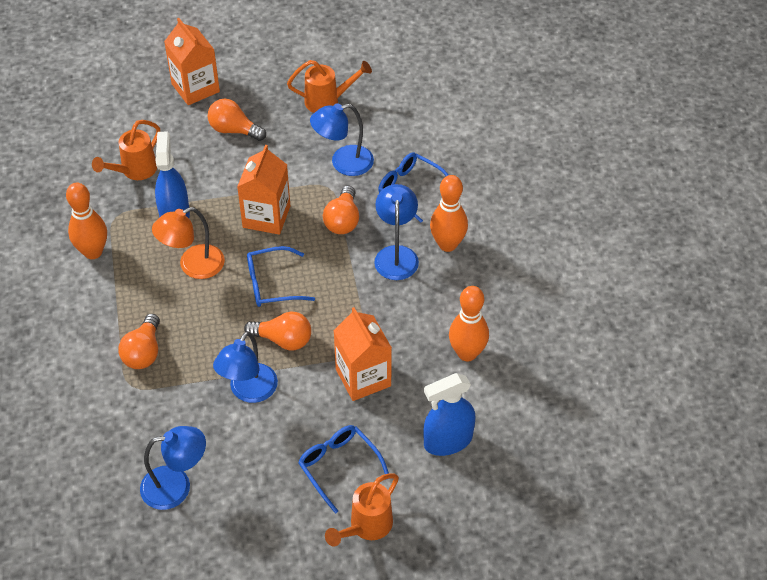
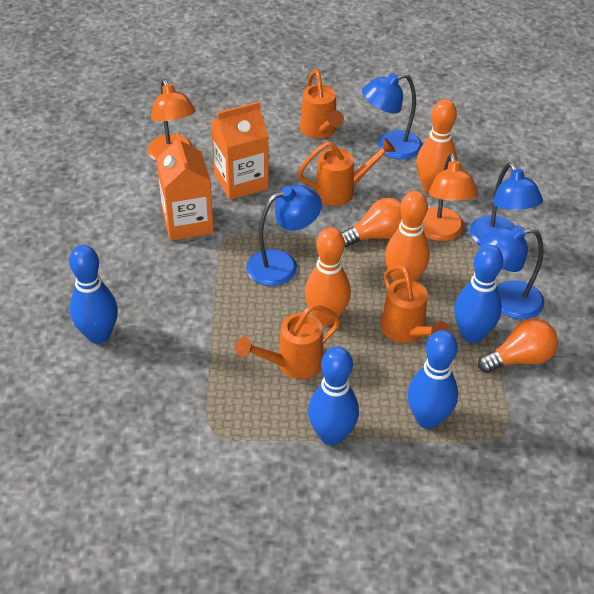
blue bowling pin: 0 -> 4
blue glasses: 3 -> 0
blue spray bottle: 2 -> 0
orange carton: 3 -> 2
orange lamp: 1 -> 2
orange light bulb: 4 -> 2
orange watering can: 3 -> 4

